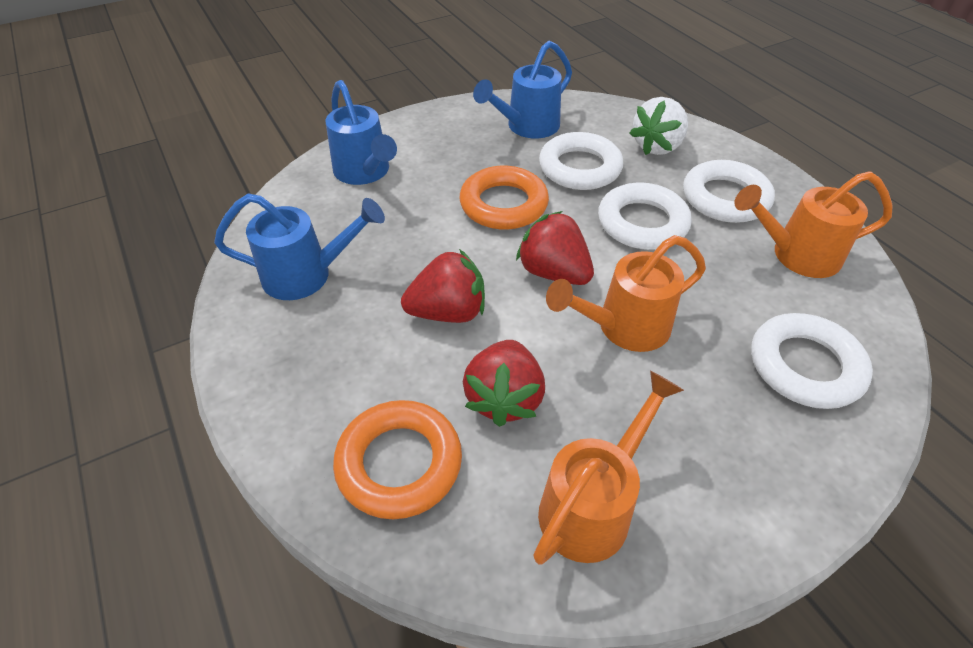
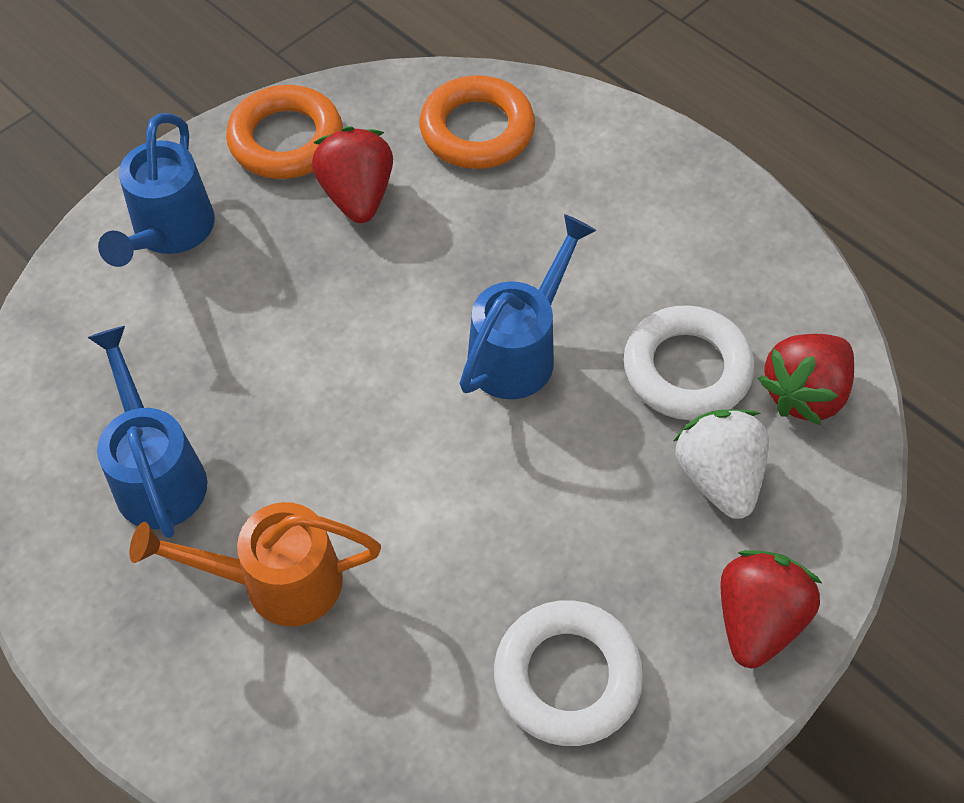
orange watering can: 3 -> 1
white ring: 4 -> 2

